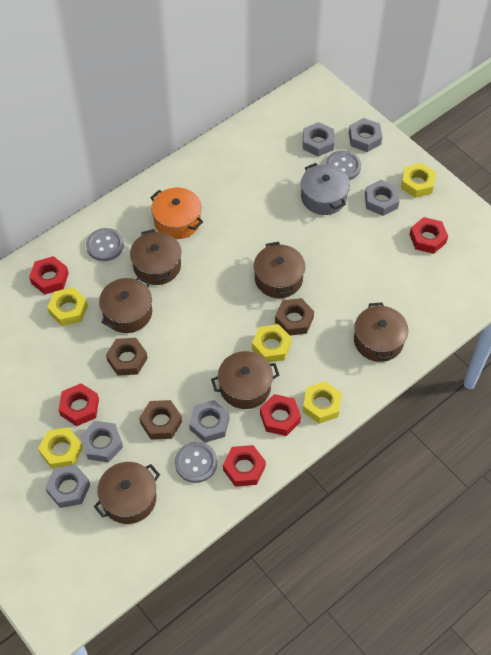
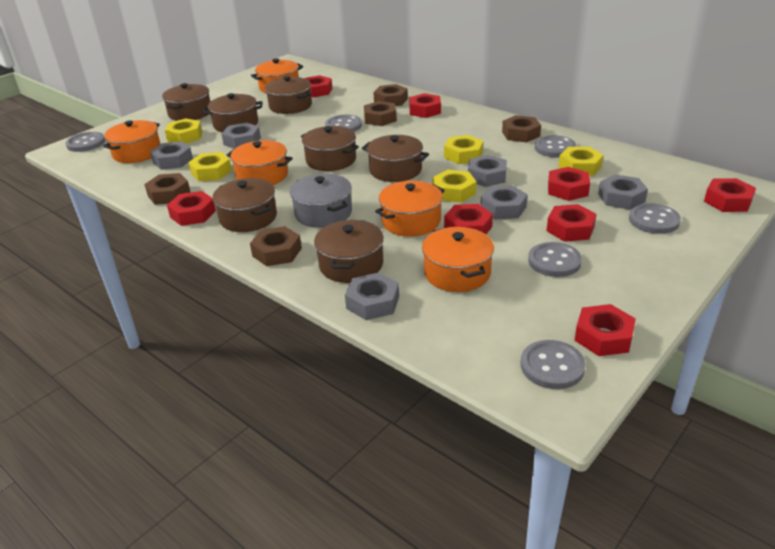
brown nut: 3 -> 5
brown pot: 6 -> 7
grey button: 3 -> 6
orange pot: 1 -> 5
red nut: 5 -> 8

